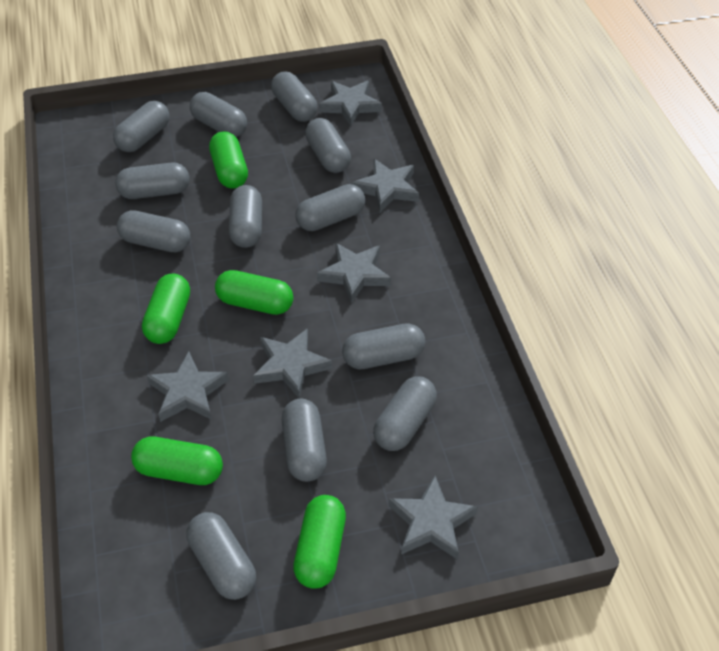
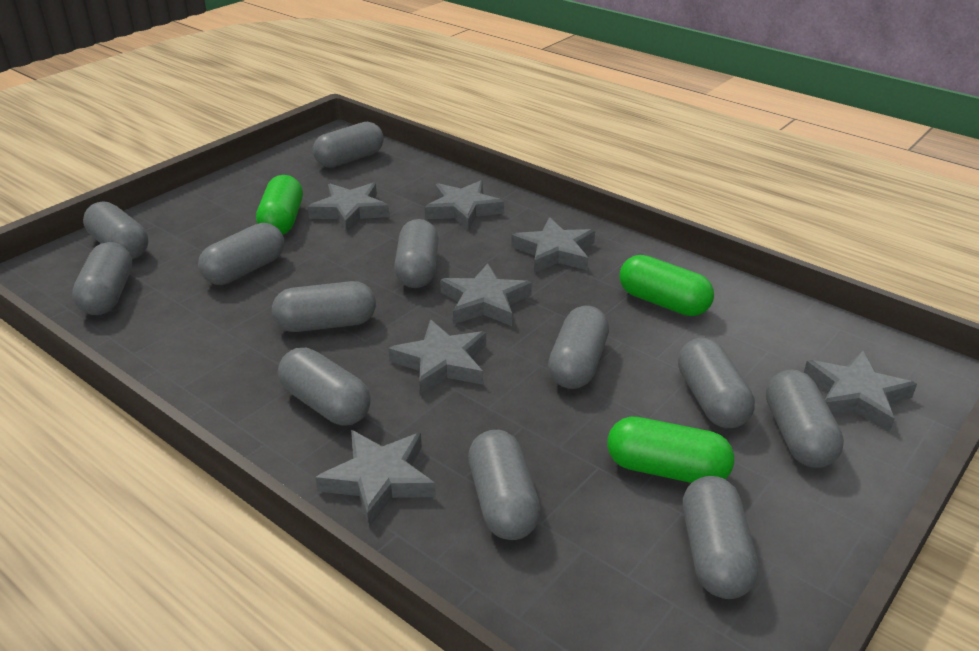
green capsule: 5 -> 3
grey star: 6 -> 7

